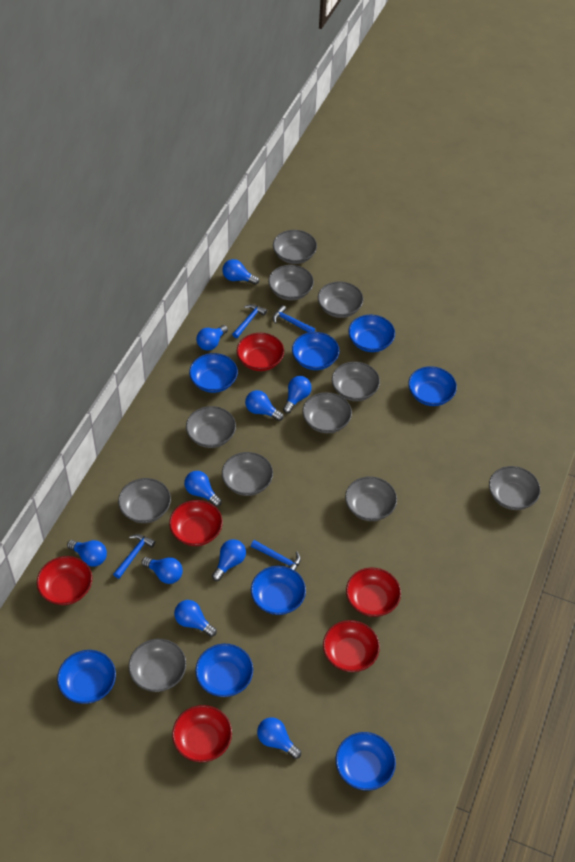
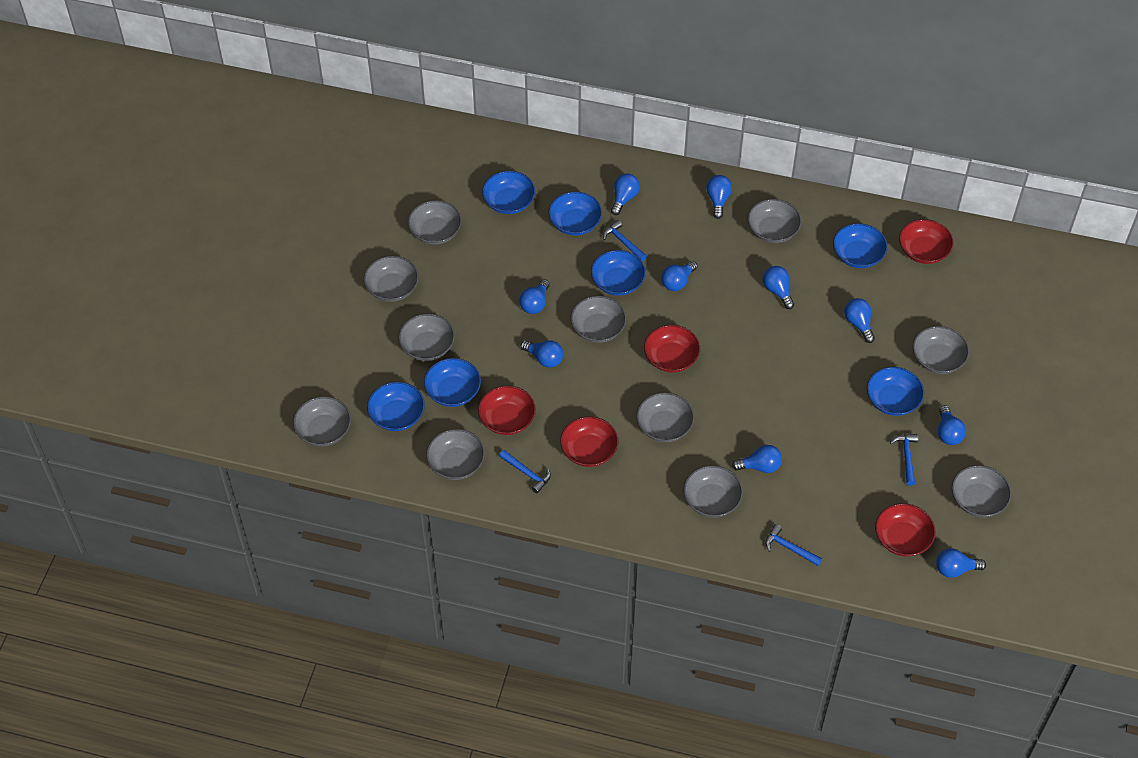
blue bowl: 8 -> 7
red bowl: 6 -> 5

